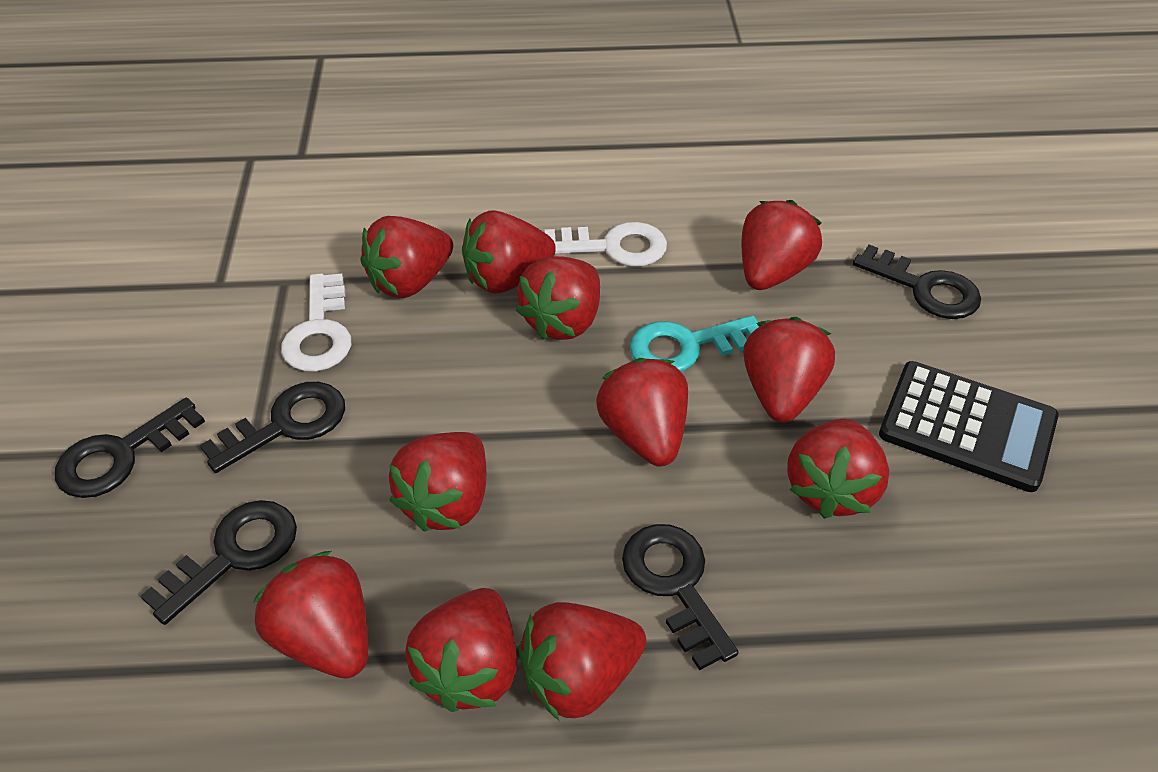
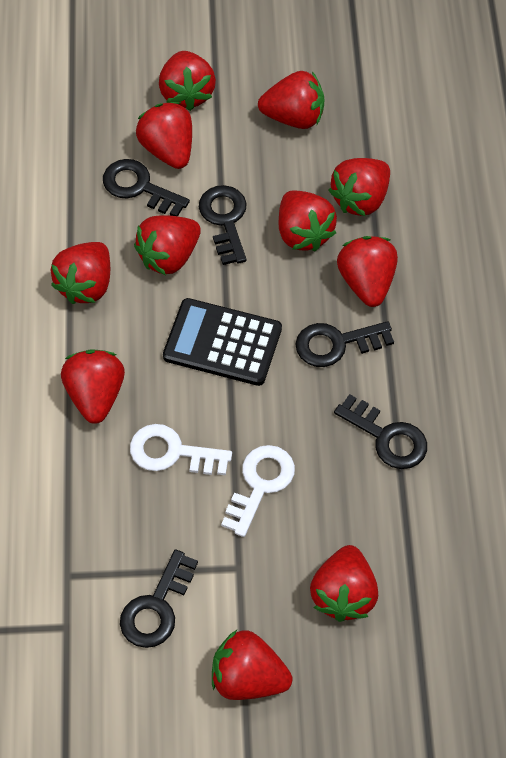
turquoise key: 1 -> 0

